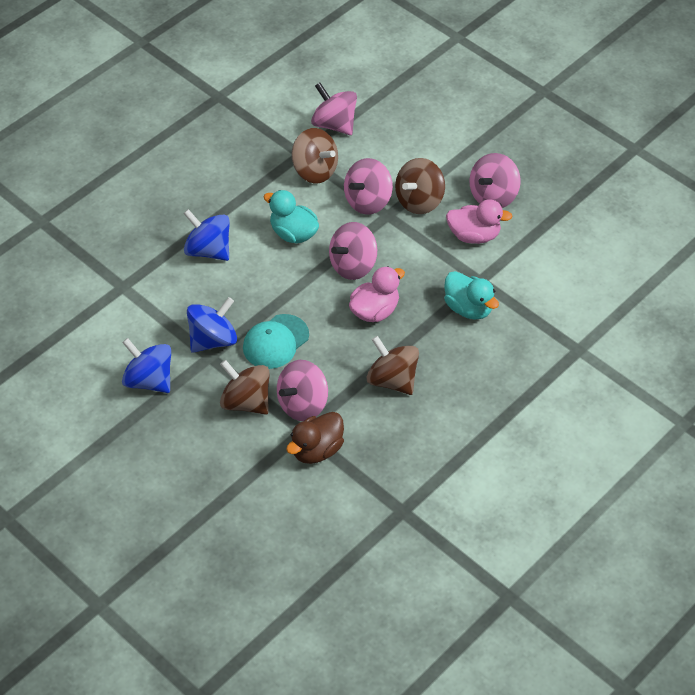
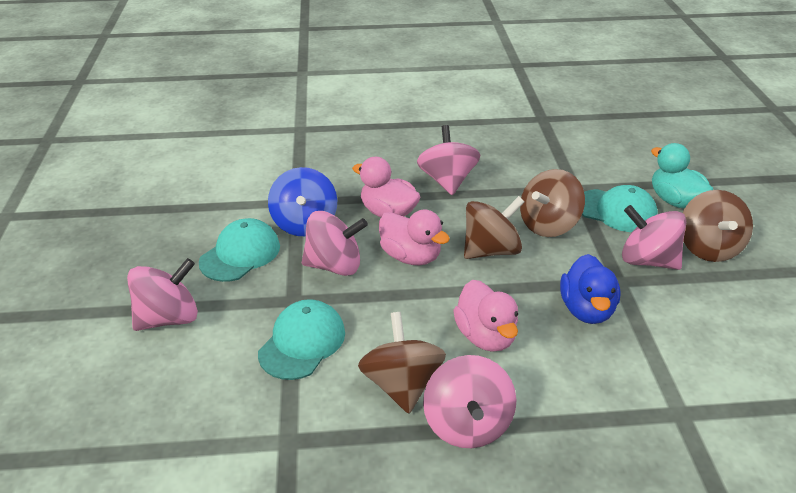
blue duck: 0 -> 1
blue spinning top: 3 -> 1
brown duck: 1 -> 0
pink duck: 2 -> 3
turquoise cap: 1 -> 3
turquoise duck: 2 -> 1

